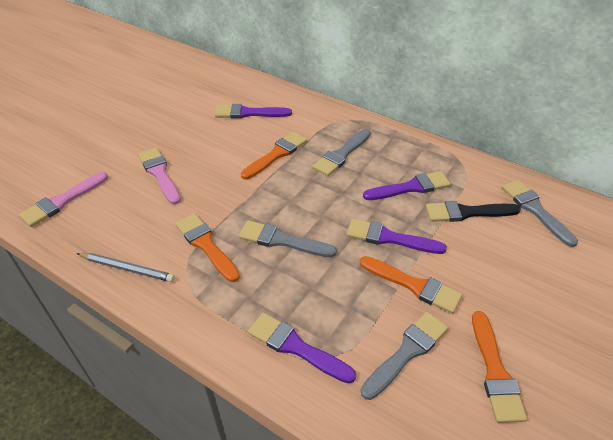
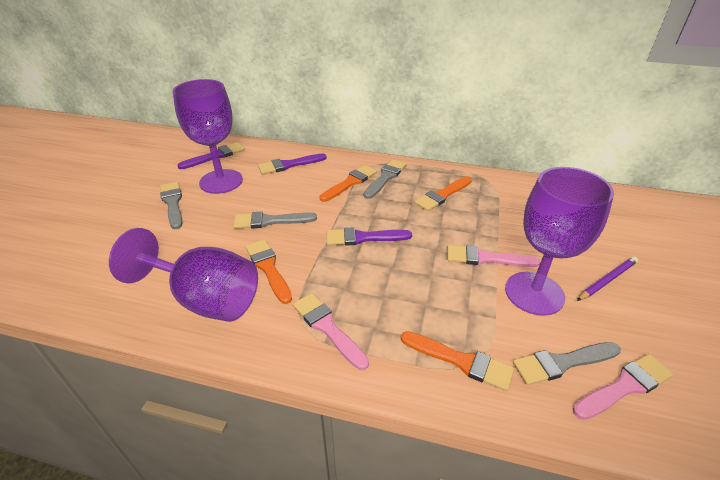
black brush: 1 -> 0
grey pencil: 1 -> 0
pink brush: 2 -> 3
purple brush: 4 -> 3
purple goblet: 0 -> 3
purple pencil: 0 -> 1

